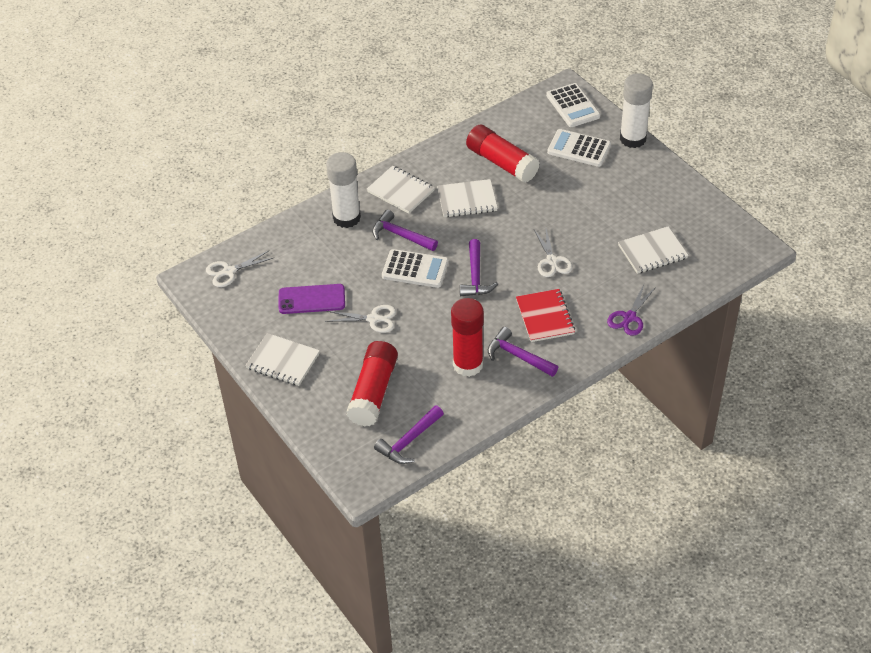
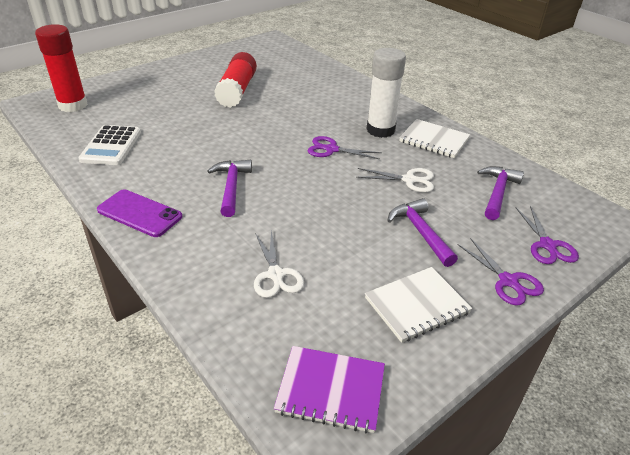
purple hammer: 4 -> 3
purple notebook: 0 -> 1
purple scissors: 1 -> 3
red glue stick: 3 -> 2
red notebook: 1 -> 0
white calculator: 3 -> 1
white glue stick: 2 -> 1
white notebook: 4 -> 2
white scissors: 3 -> 2

